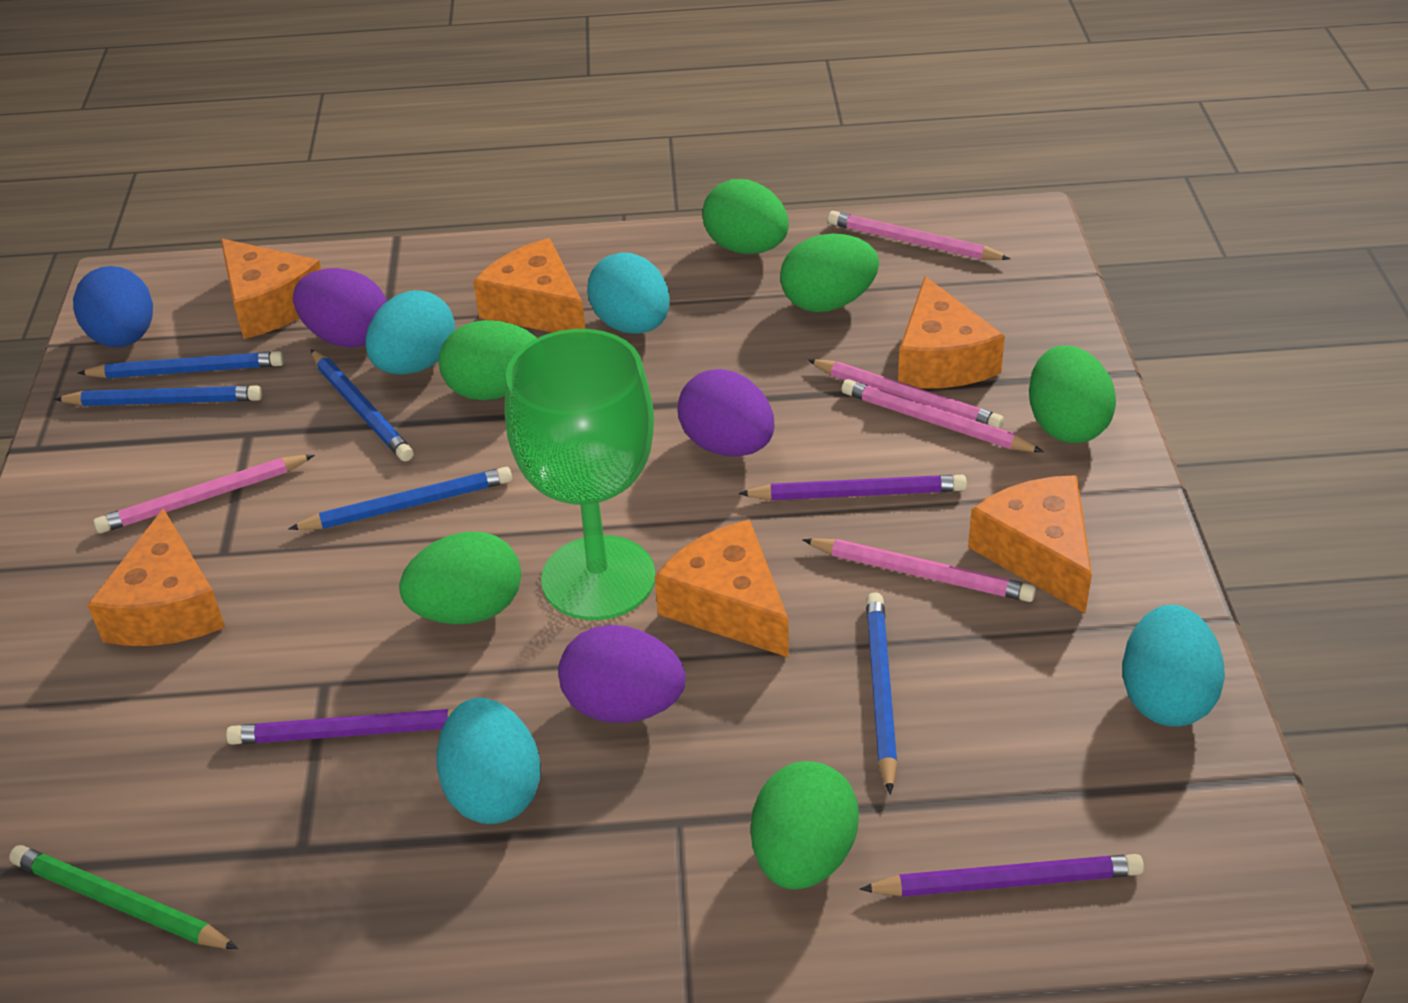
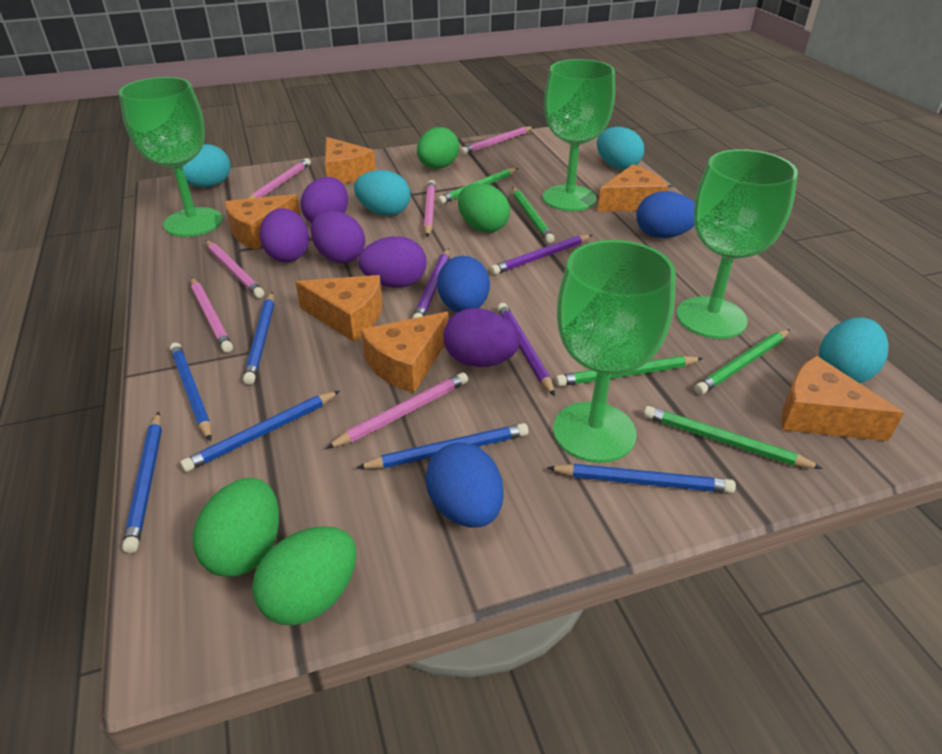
blue egg: 1 -> 3
blue pencil: 5 -> 6
green egg: 6 -> 4
green goblet: 1 -> 4
green pencil: 1 -> 5
pink pencil: 5 -> 6
purple egg: 3 -> 5

